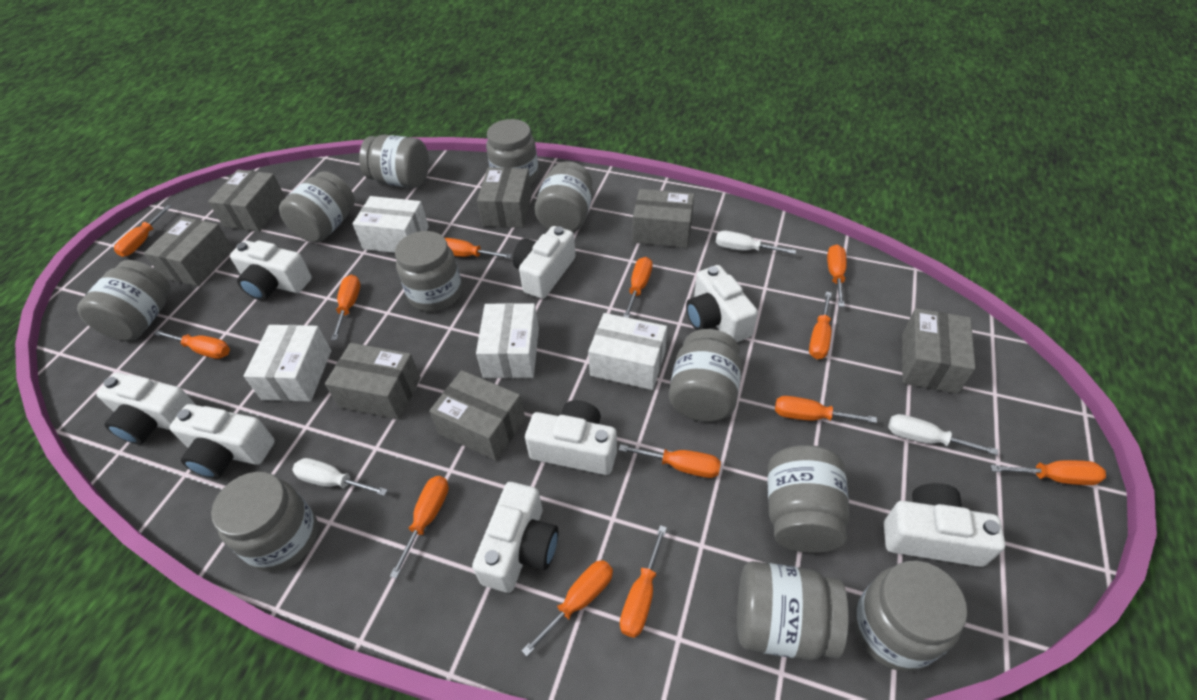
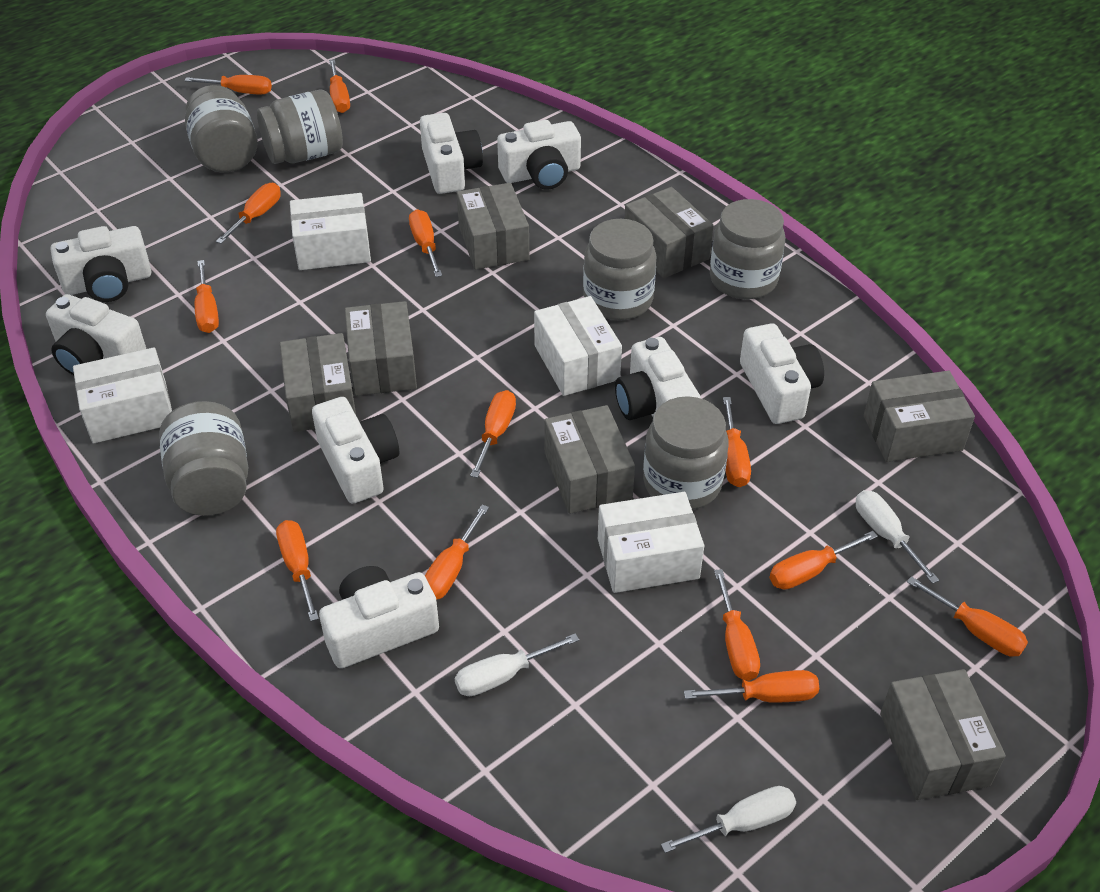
grey jar: 11 -> 6

